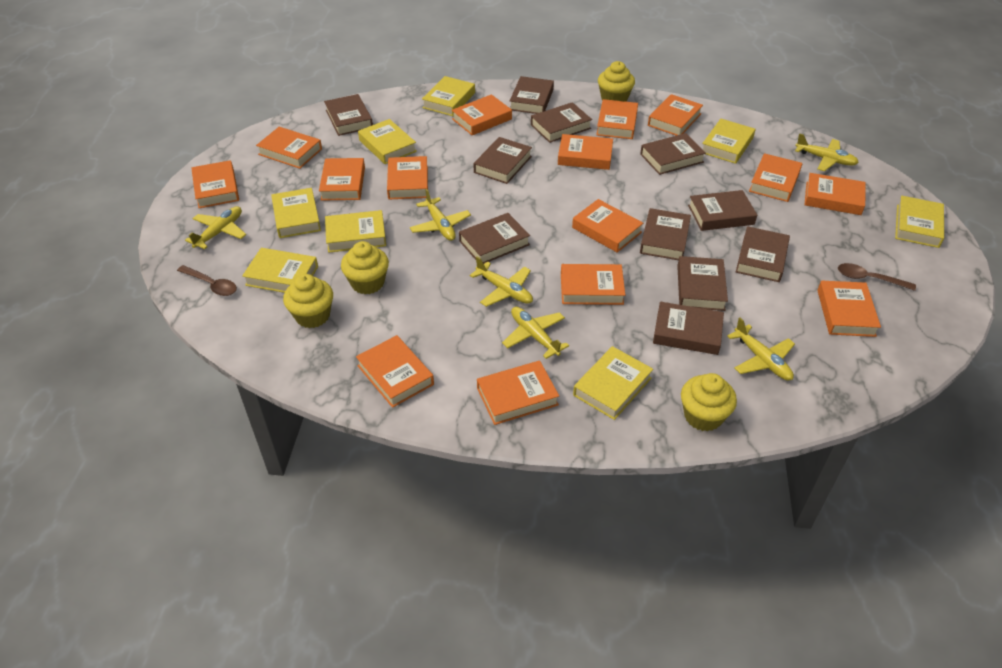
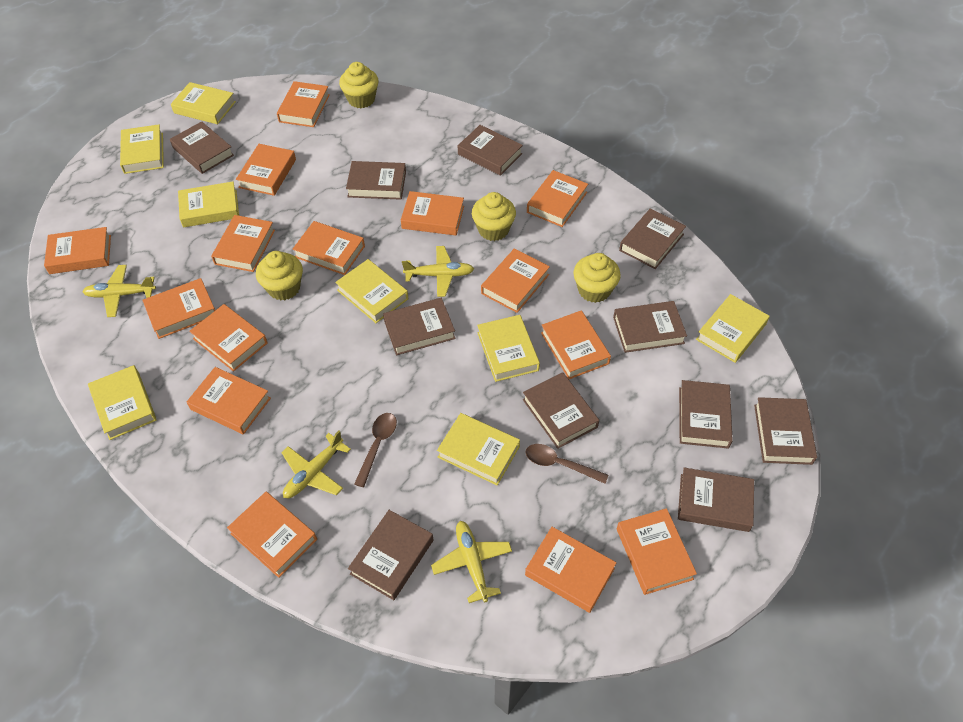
yellow plane: 6 -> 4

